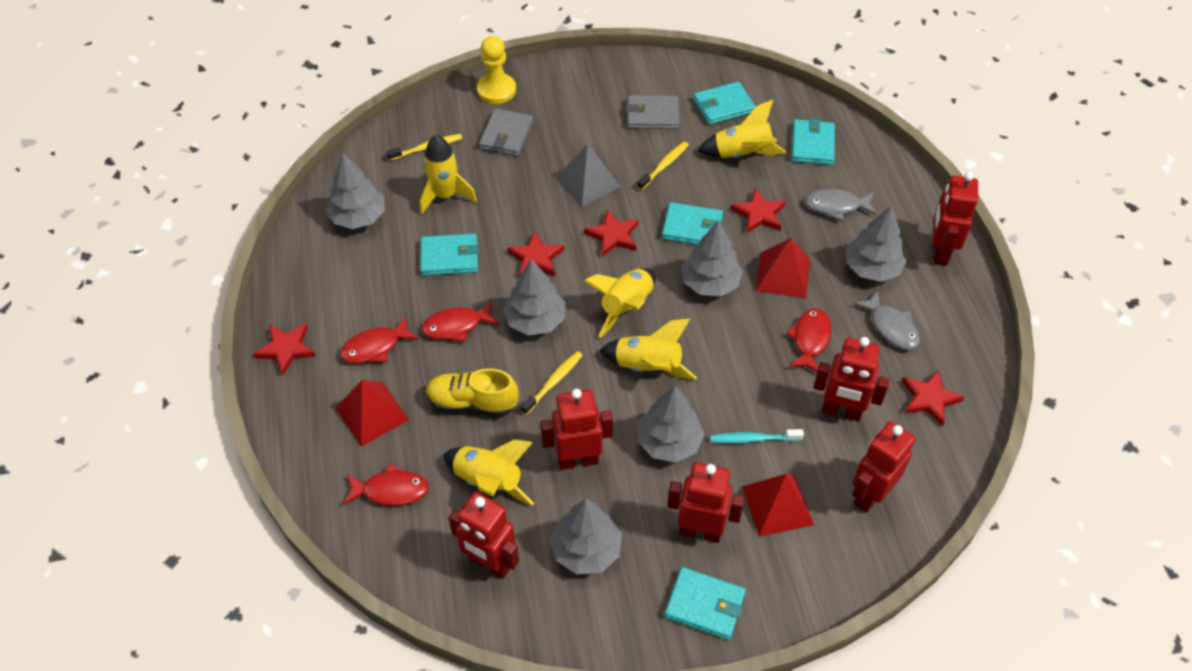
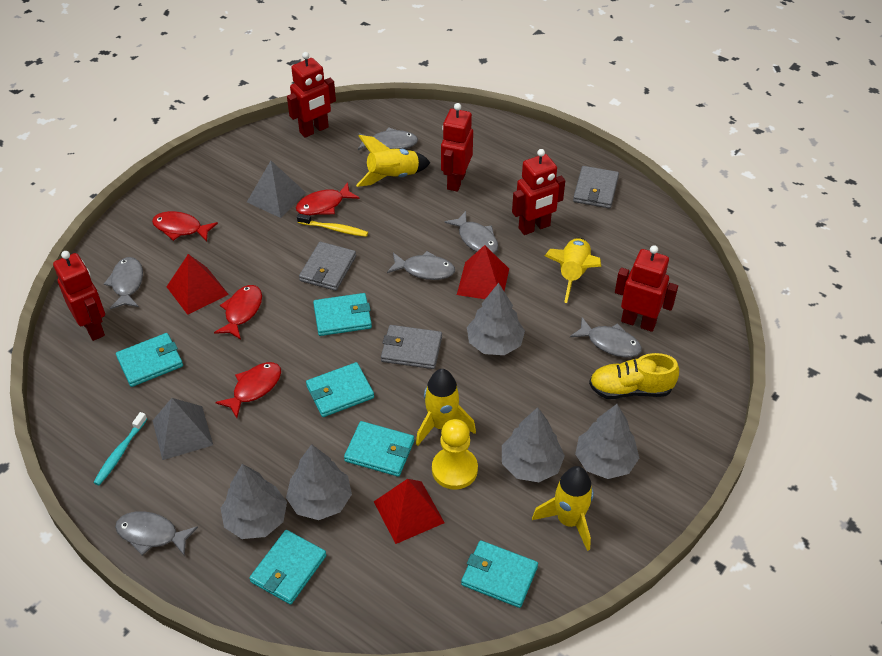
grey fish: 2 -> 6
grey pyramid: 1 -> 2
grey tree: 6 -> 5
grey wallet: 2 -> 3
red robot: 6 -> 5
red star: 5 -> 0
turquoise wallet: 5 -> 6
yellow rocket: 5 -> 4
yellow toothbrush: 3 -> 1

